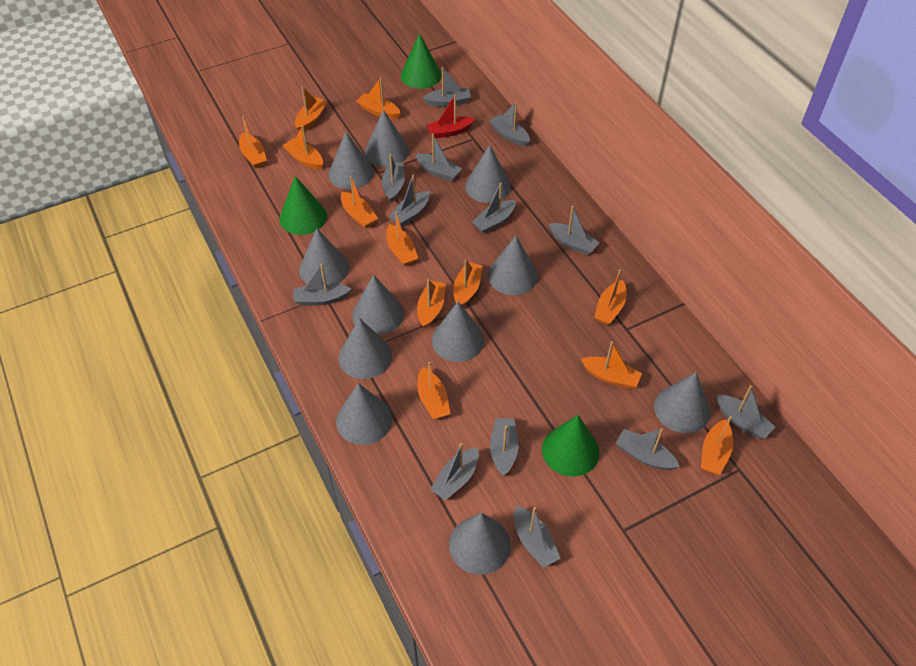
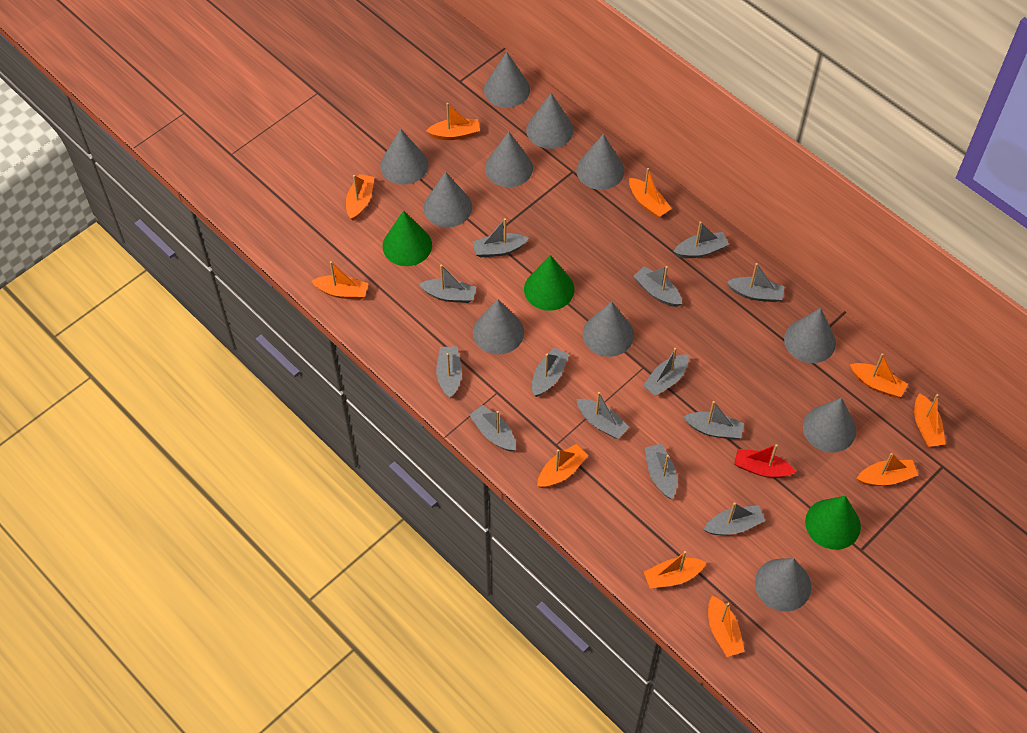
orange boat: 12 -> 10

